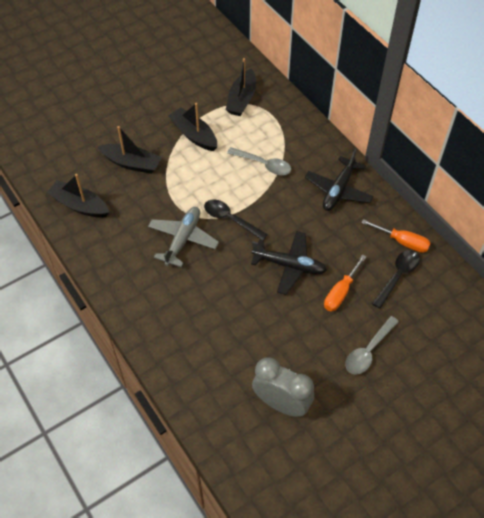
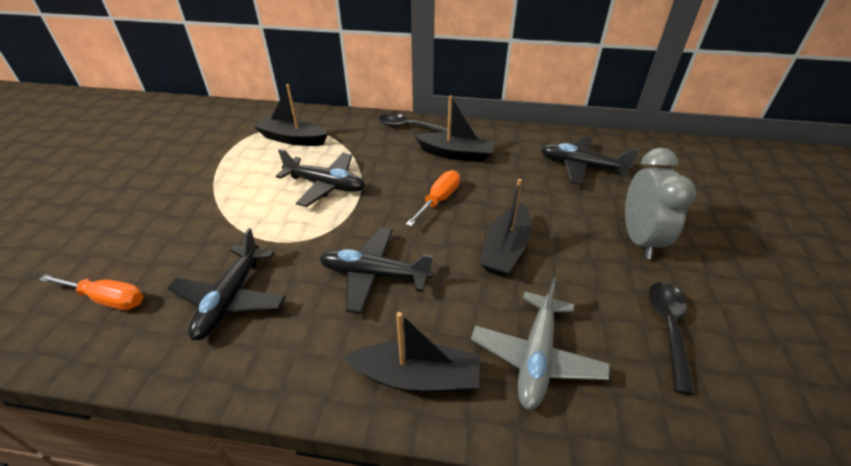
black plane: 2 -> 4
grey spoon: 2 -> 0

